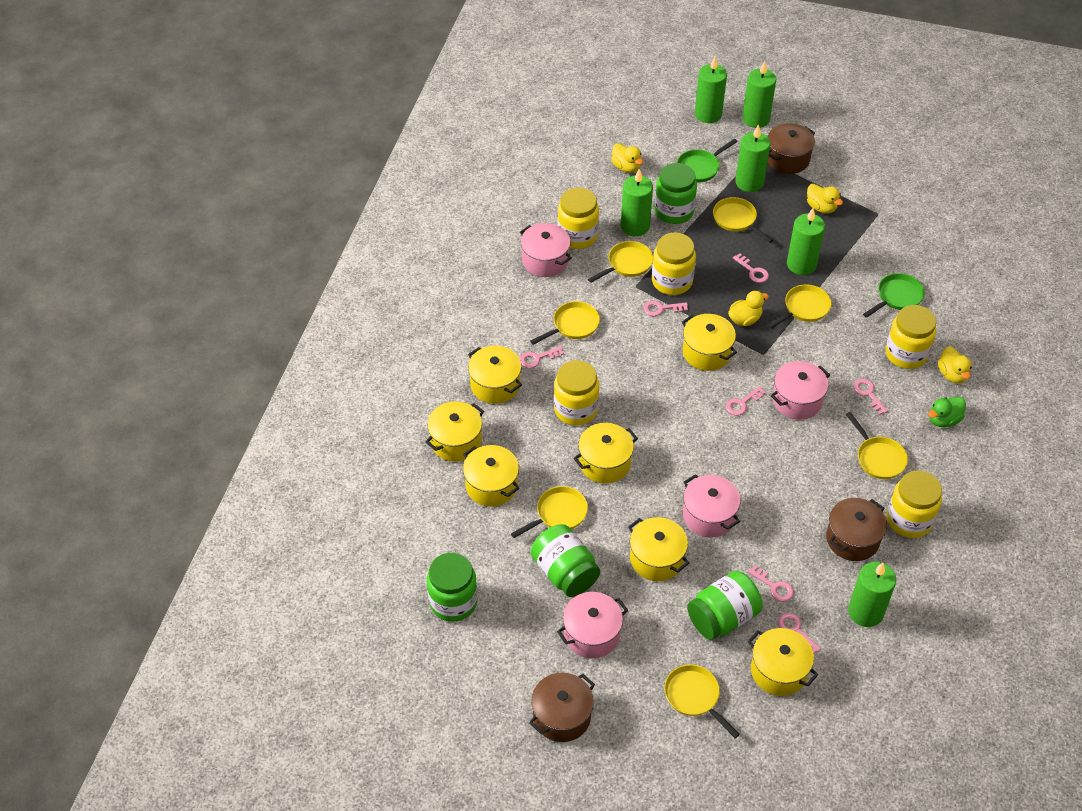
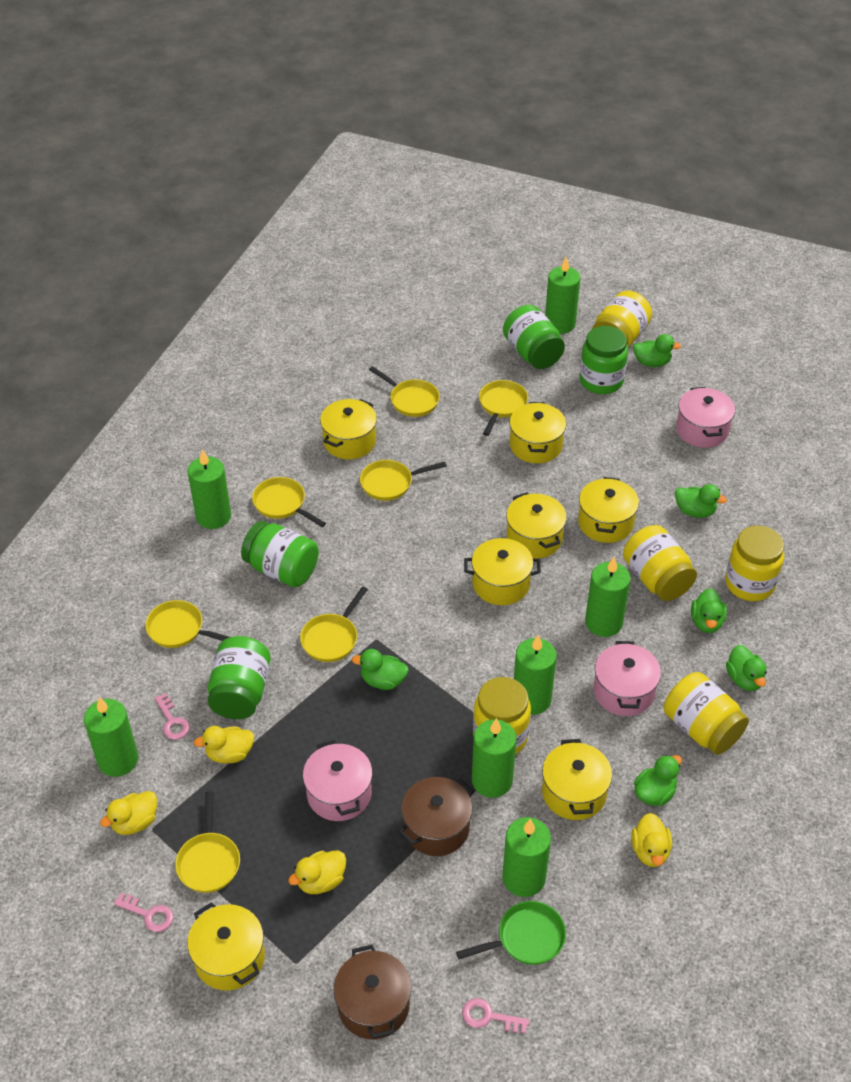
brown pot: 3 -> 2
green candle: 6 -> 7
green duck: 1 -> 6
green pan: 2 -> 1
pink key: 7 -> 3
pink pot: 4 -> 3

